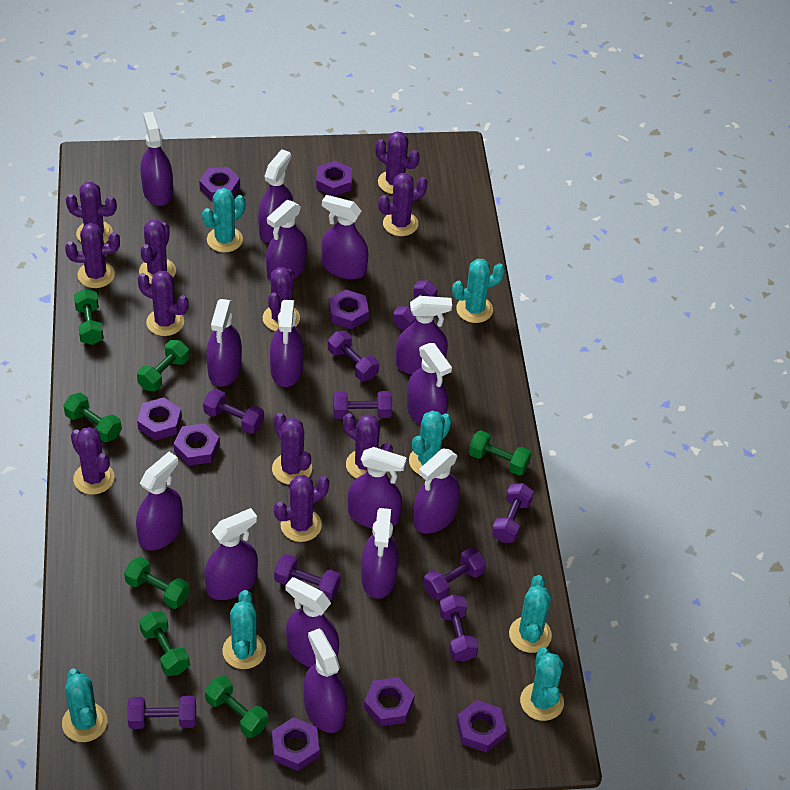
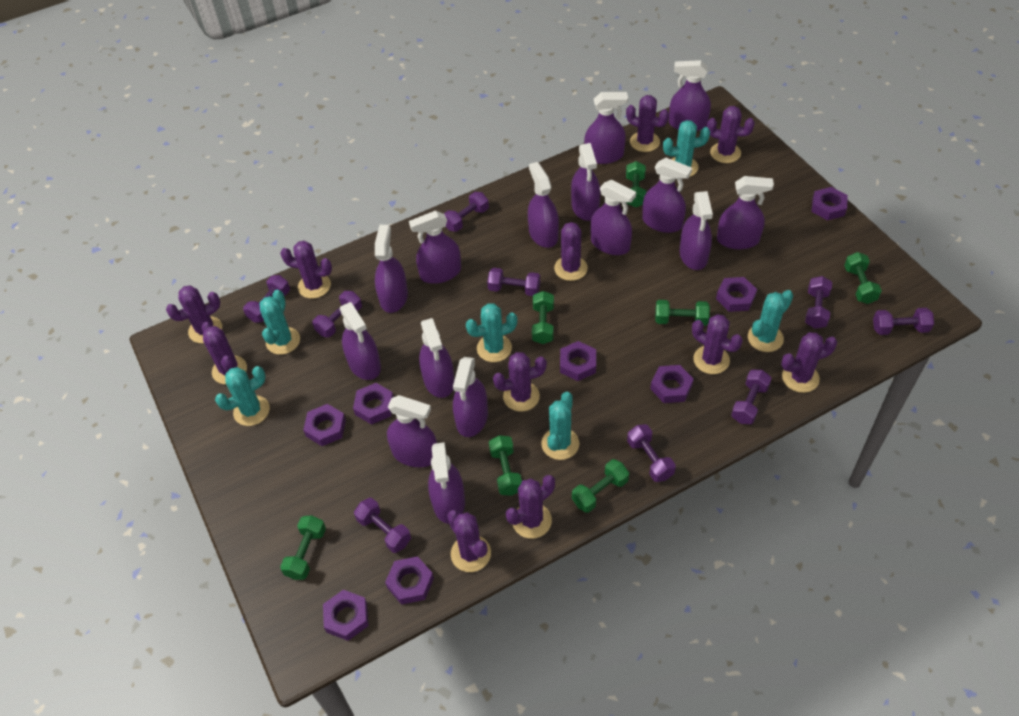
turquoise cactus: 7 -> 6

